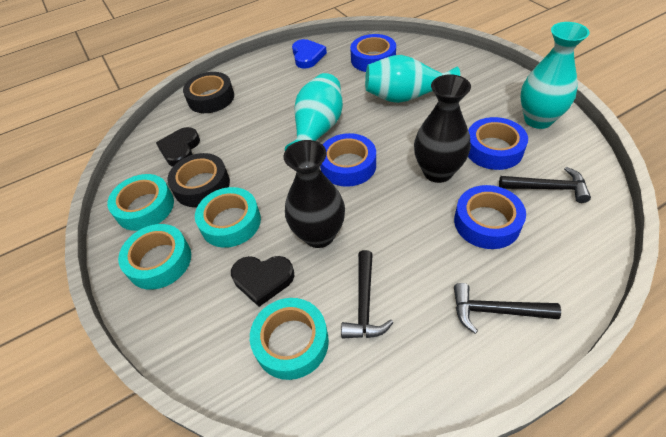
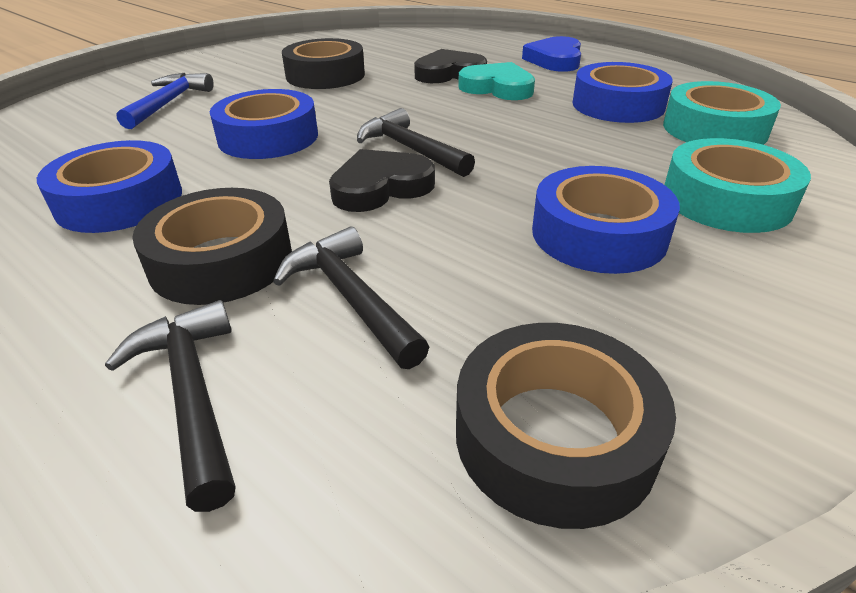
black tape: 2 -> 3
black vase: 2 -> 0
blue hammer: 0 -> 1
turquoise heart: 0 -> 1
turquoise tape: 4 -> 2
turquoise vase: 3 -> 0

